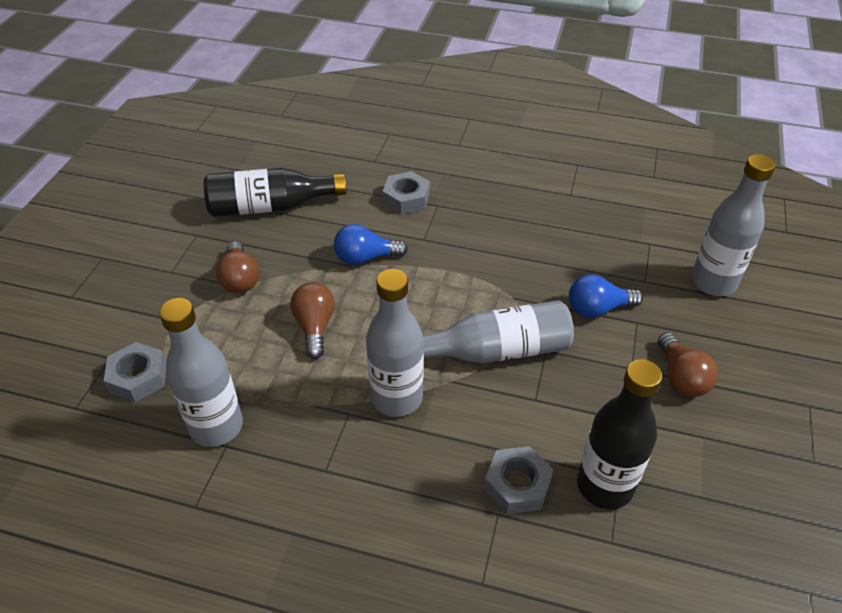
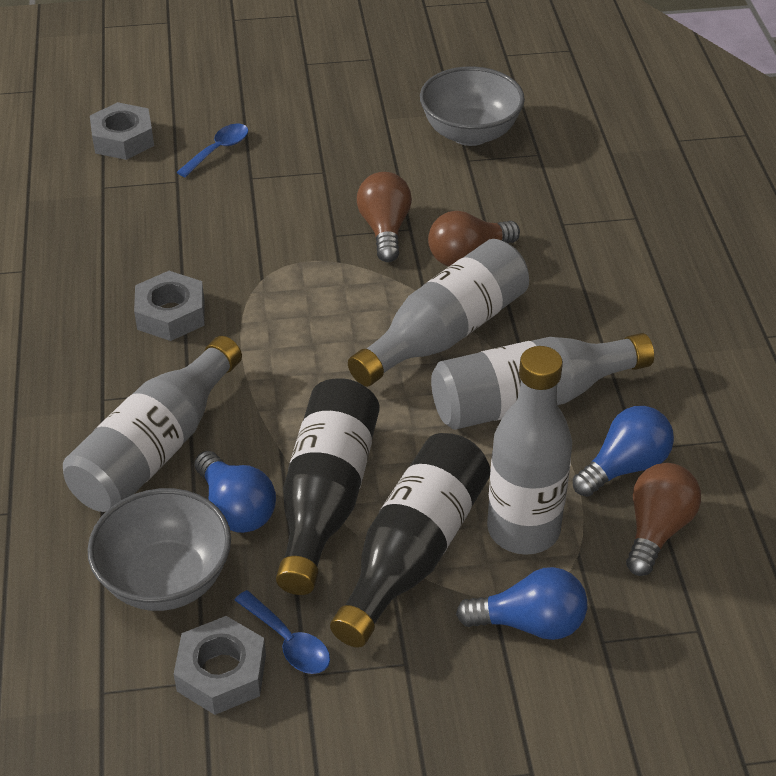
blue light bulb: 2 -> 3
blue spoon: 0 -> 2
grey bowl: 0 -> 2

